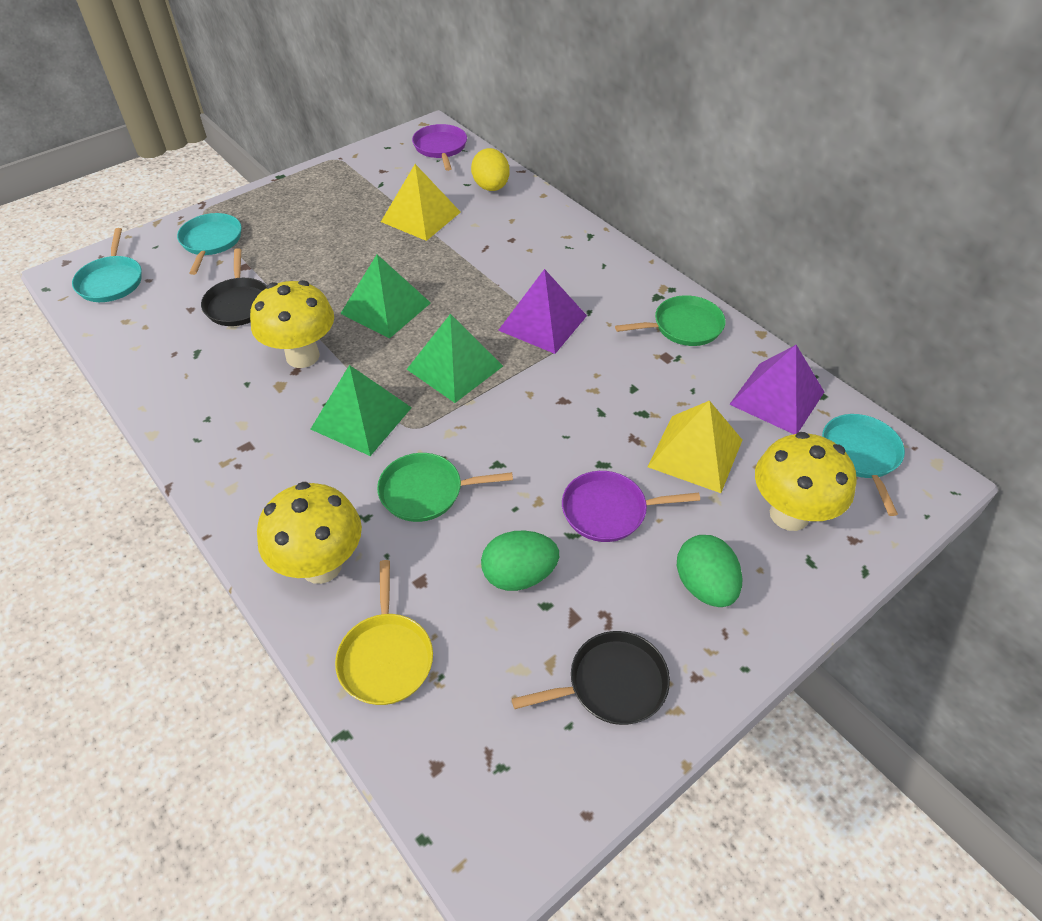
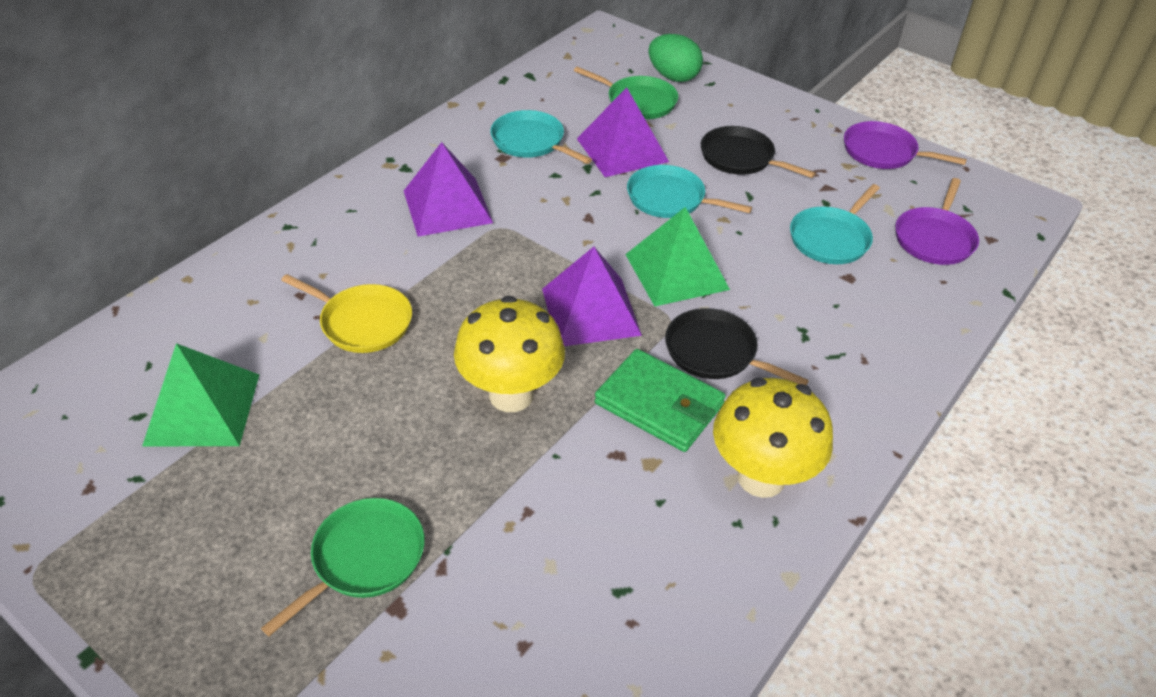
green egg: 2 -> 1
green pyramid: 3 -> 2
green wallet: 0 -> 1
purple pyramid: 2 -> 3
yellow egg: 1 -> 0
yellow mushroom: 3 -> 2
yellow pyramid: 2 -> 0

